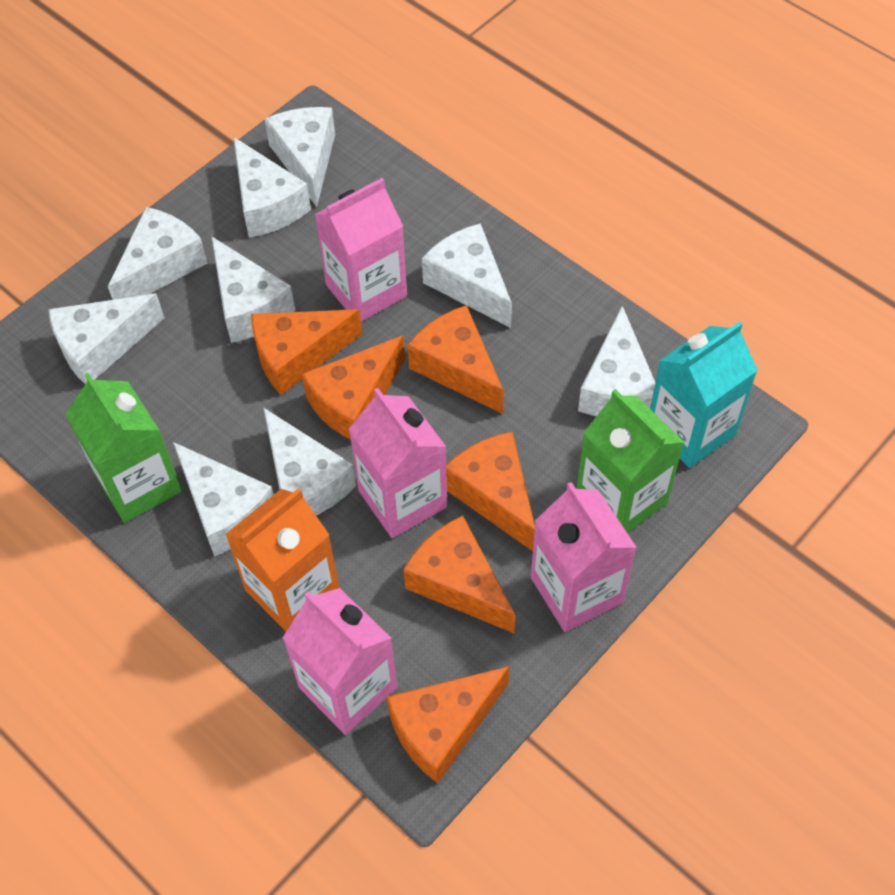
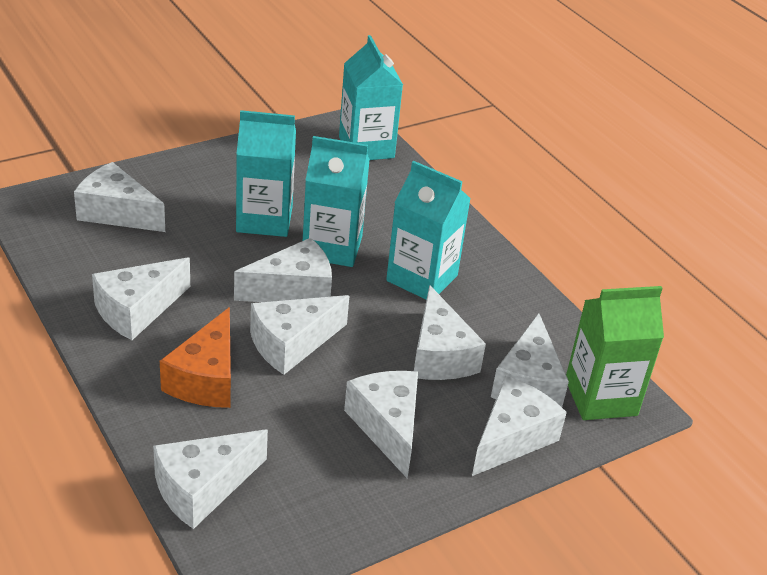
green carton: 2 -> 1
orange carton: 1 -> 0
orange cheese: 6 -> 1
pink carton: 4 -> 0
turquoise carton: 1 -> 4

